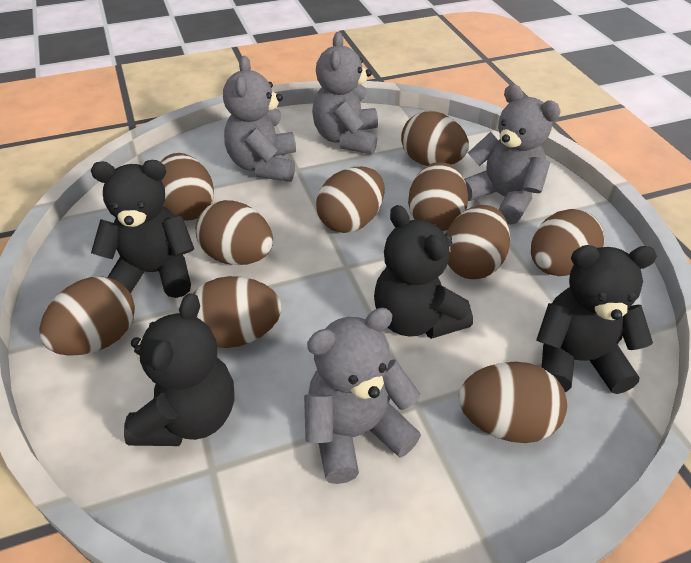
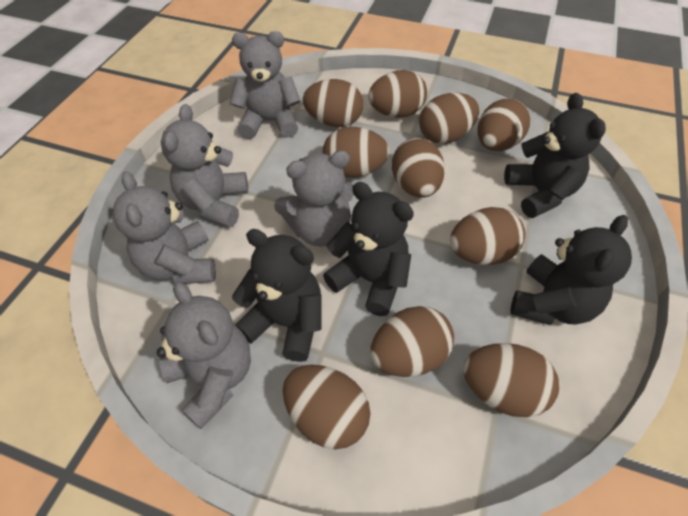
grey teddy bear: 4 -> 5

